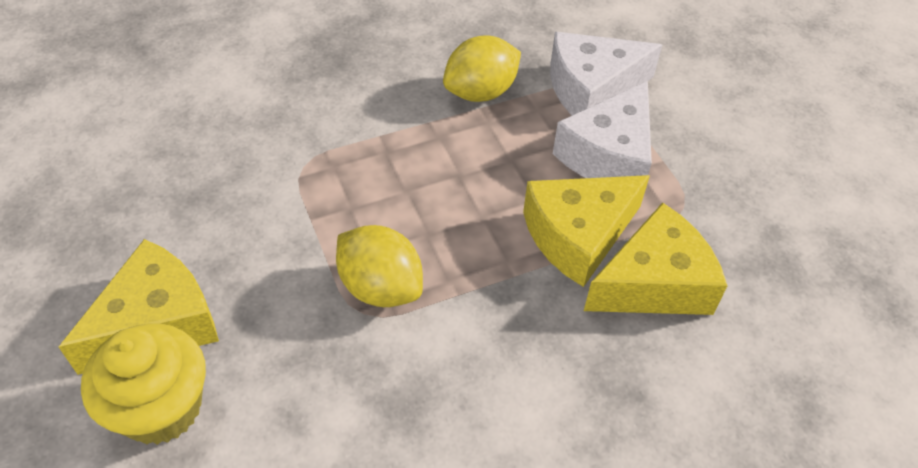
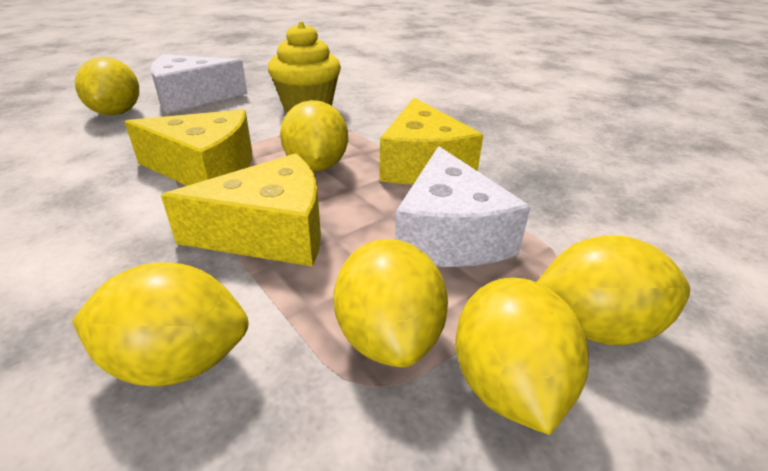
yellow lemon: 2 -> 6

